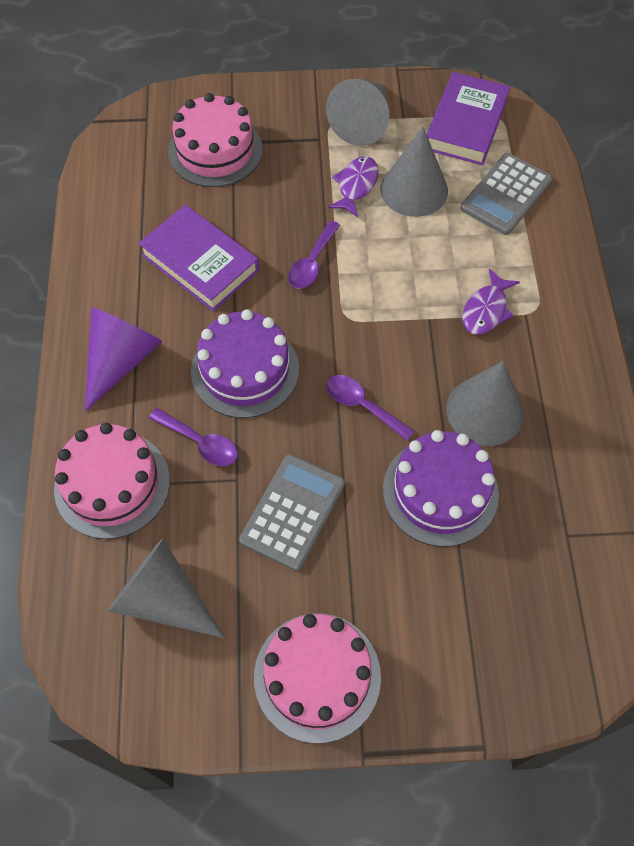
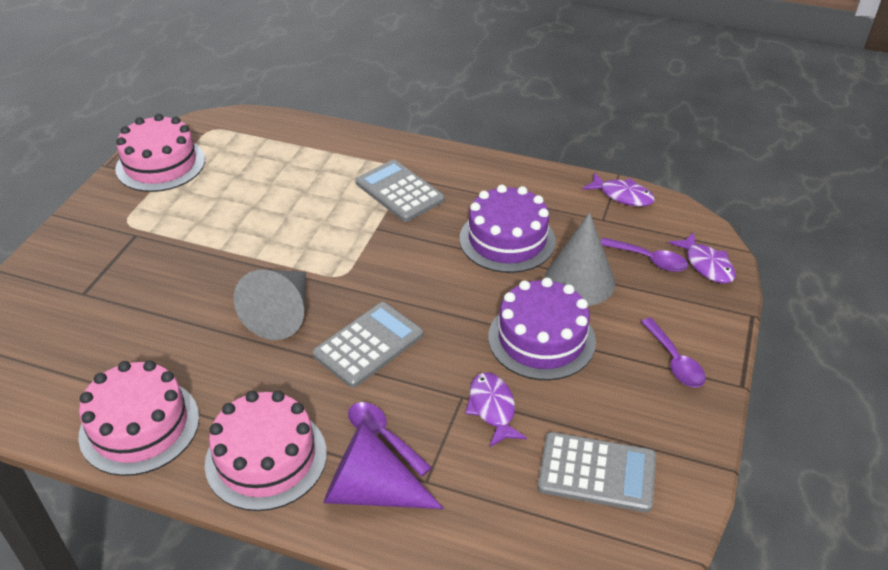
grey calculator: 2 -> 3
grey cone: 4 -> 2
purple book: 2 -> 0
purple fish: 2 -> 3

